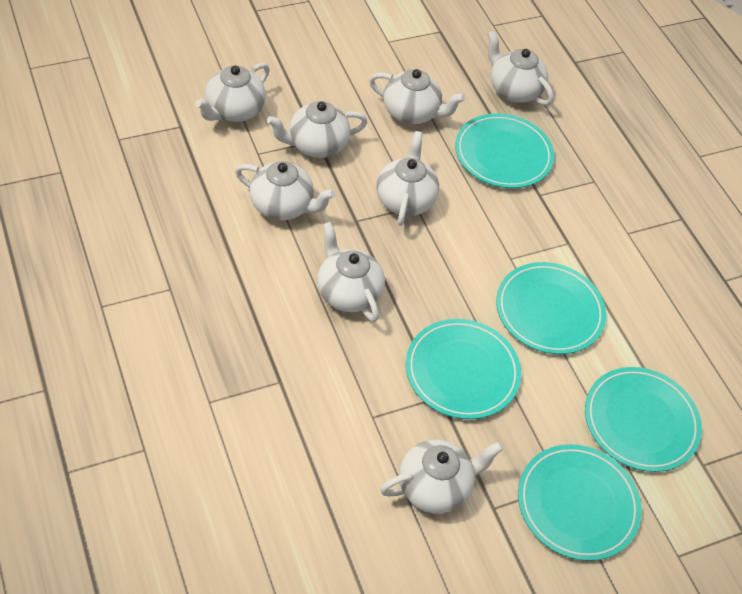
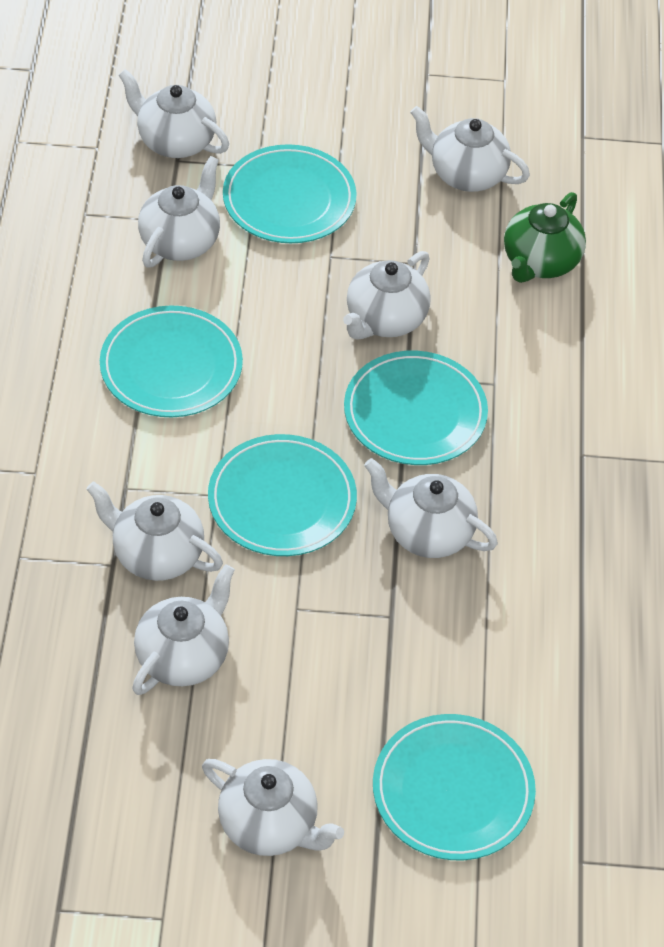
green teapot: 0 -> 1

